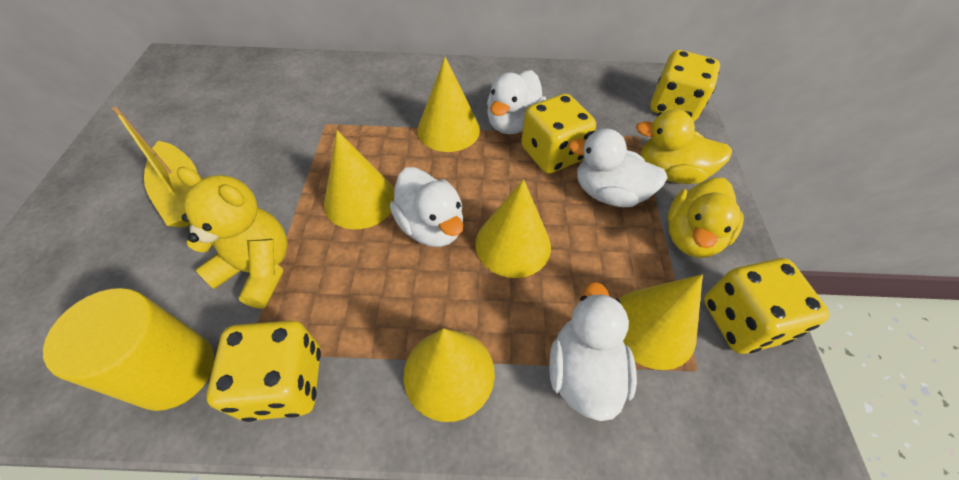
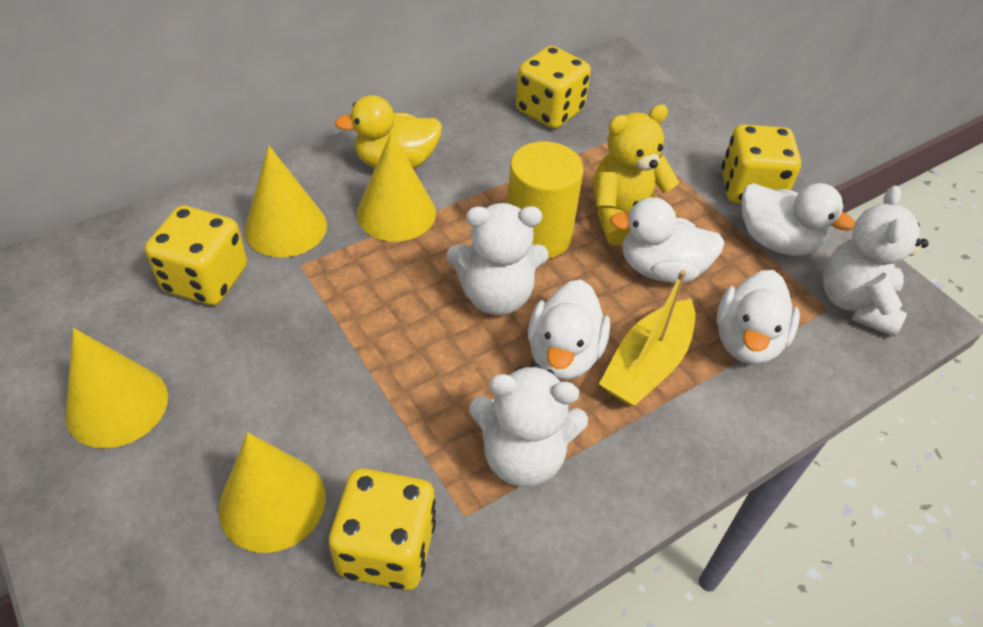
white teddy bear: 0 -> 3
yellow cone: 5 -> 4
yellow duck: 2 -> 1

